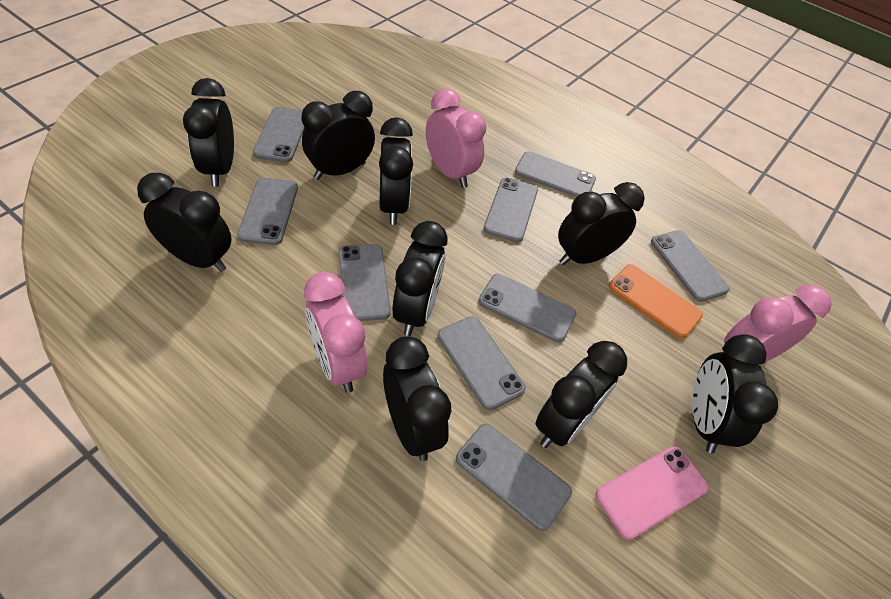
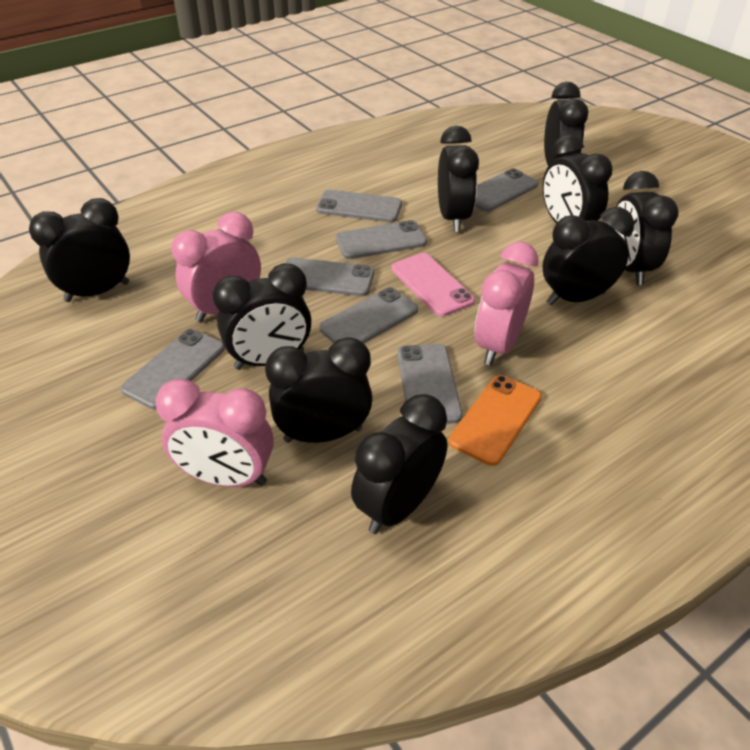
grey phone: 9 -> 7

